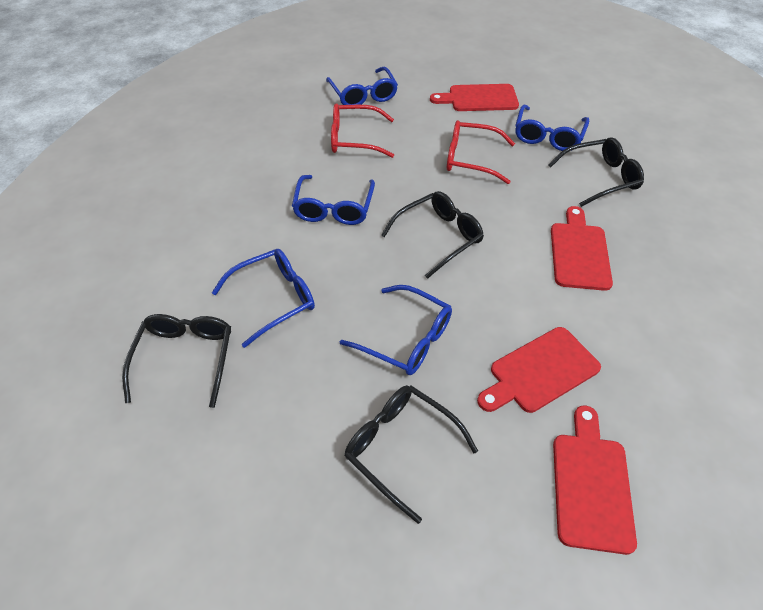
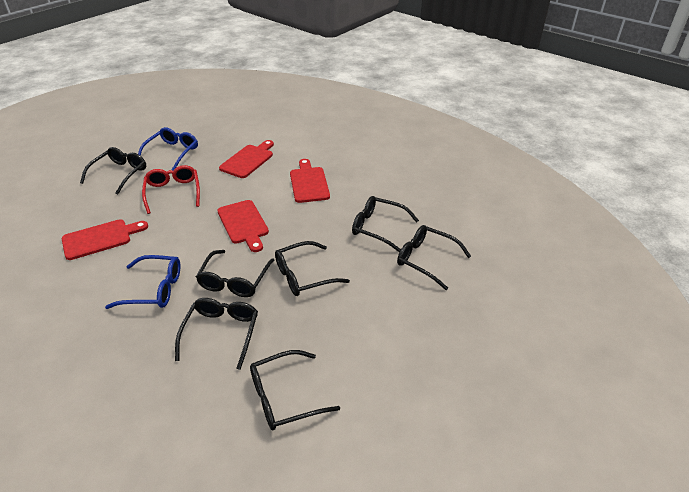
black glasses: 4 -> 7
blue glasses: 5 -> 2
red glasses: 2 -> 1

